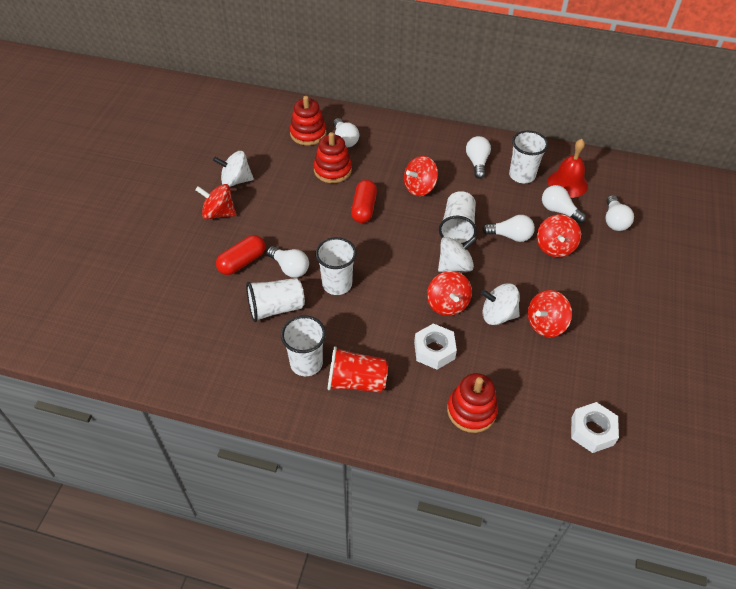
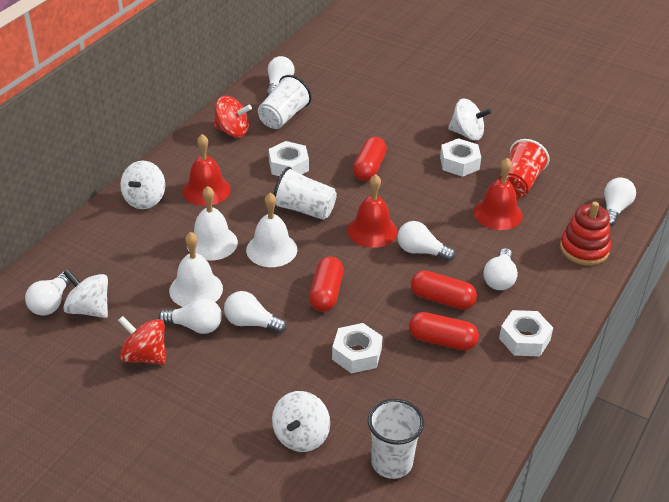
red bell: 1 -> 3
red capsule: 2 -> 4
red spinning top: 5 -> 2
red stacking toy: 3 -> 1
white bell: 0 -> 3
white cup: 5 -> 3
white light bulb: 6 -> 7
white nut: 2 -> 4
white spinning top: 3 -> 4

